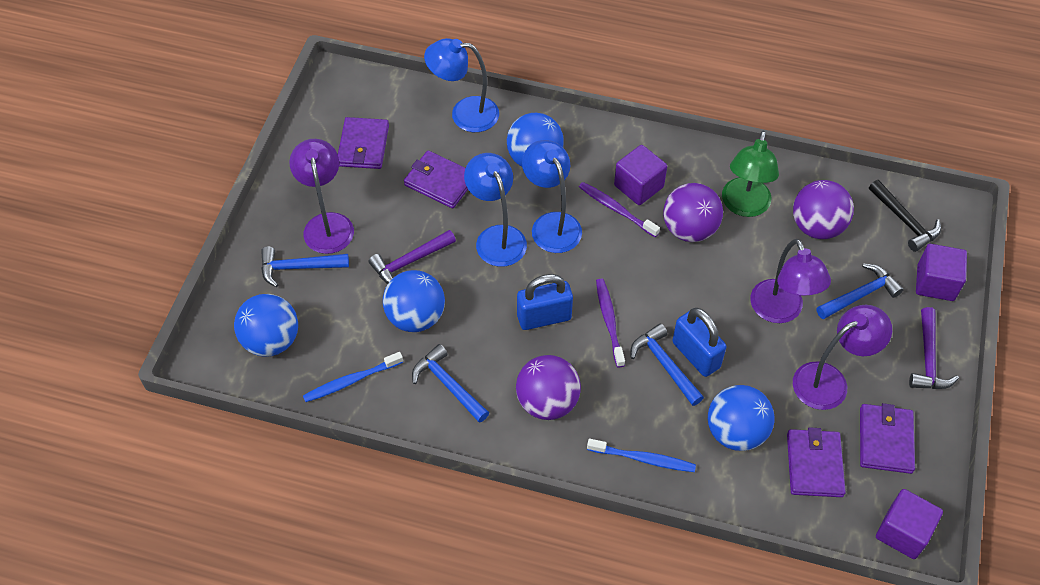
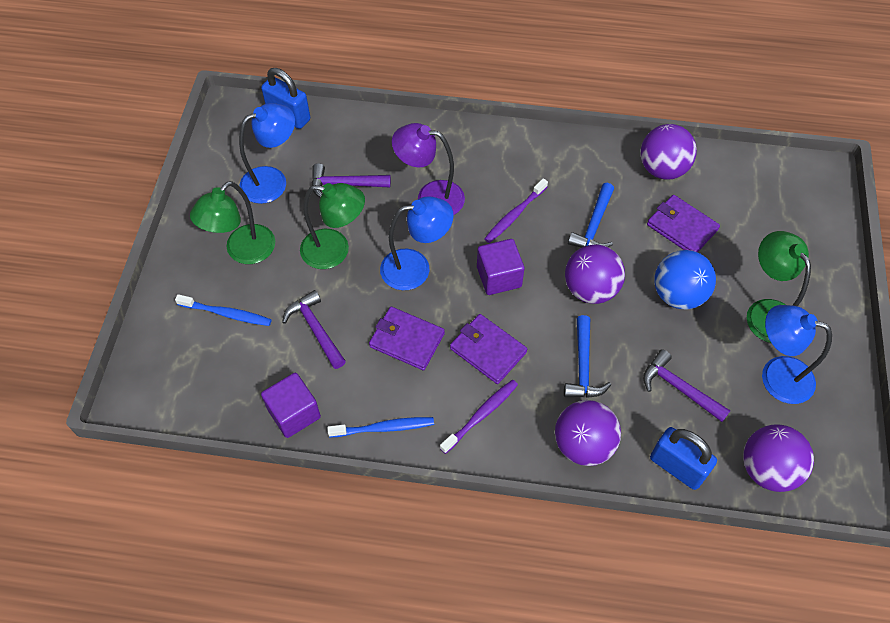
black hammer: 1 -> 0
blue ball: 4 -> 1
blue hammer: 4 -> 2
green lamp: 1 -> 3
purple ball: 3 -> 4
purple cube: 3 -> 2
purple hammer: 2 -> 3
purple lamp: 3 -> 1
purple wallet: 4 -> 3

